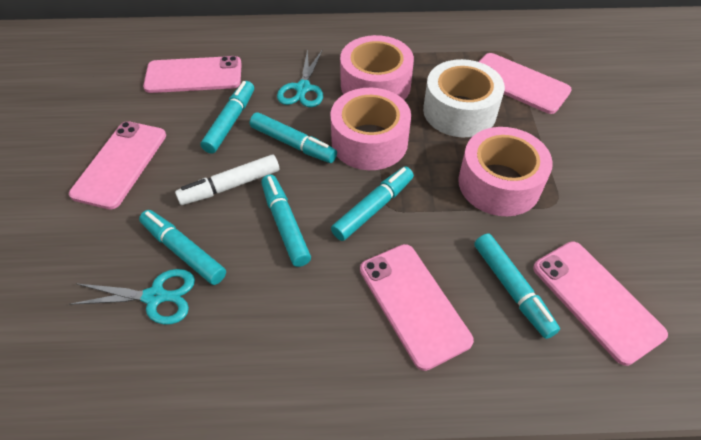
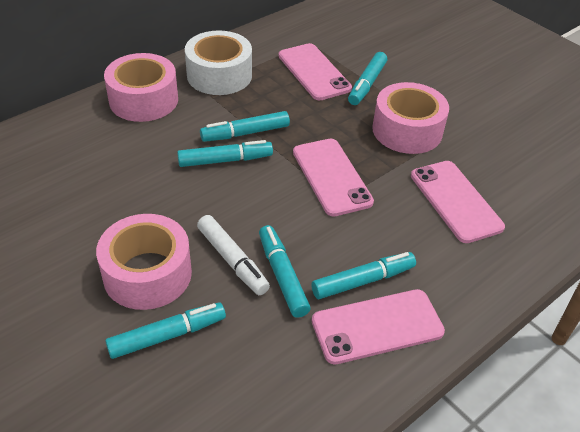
pink phone: 5 -> 4
turquoise scissors: 2 -> 0

